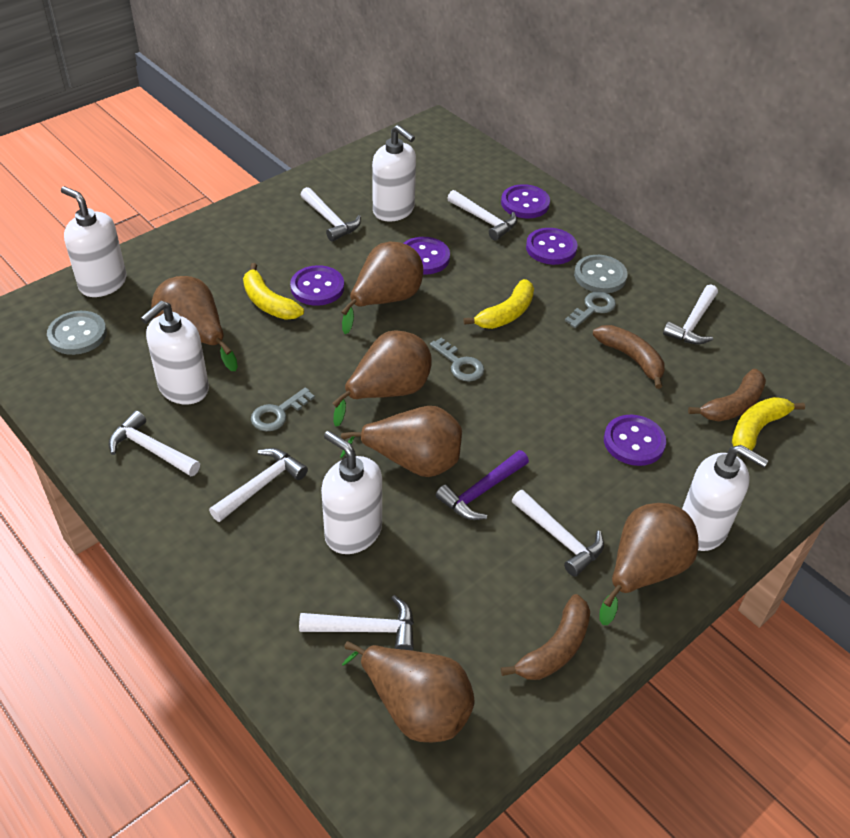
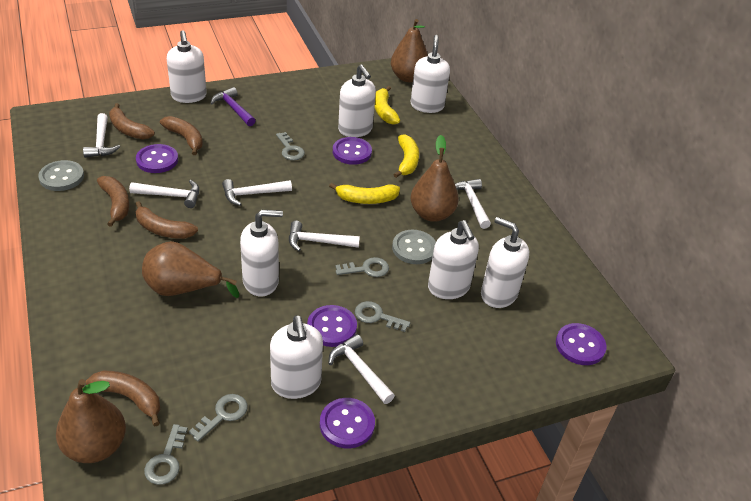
brown banana: 3 -> 5
brown pear: 6 -> 4
grey key: 3 -> 5
white hammer: 7 -> 6
white soap dispenser: 5 -> 7

